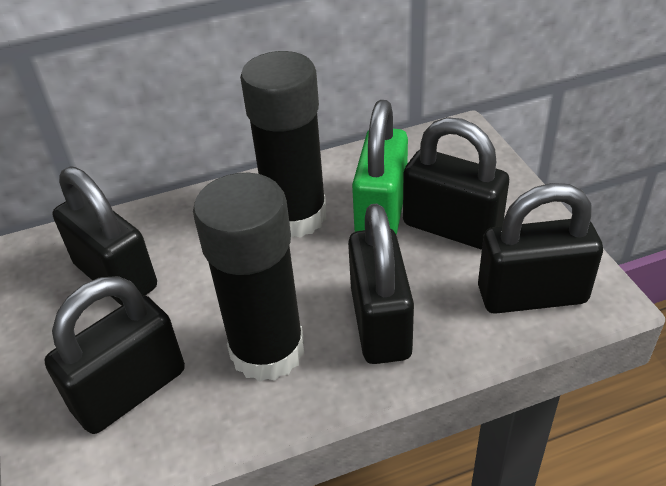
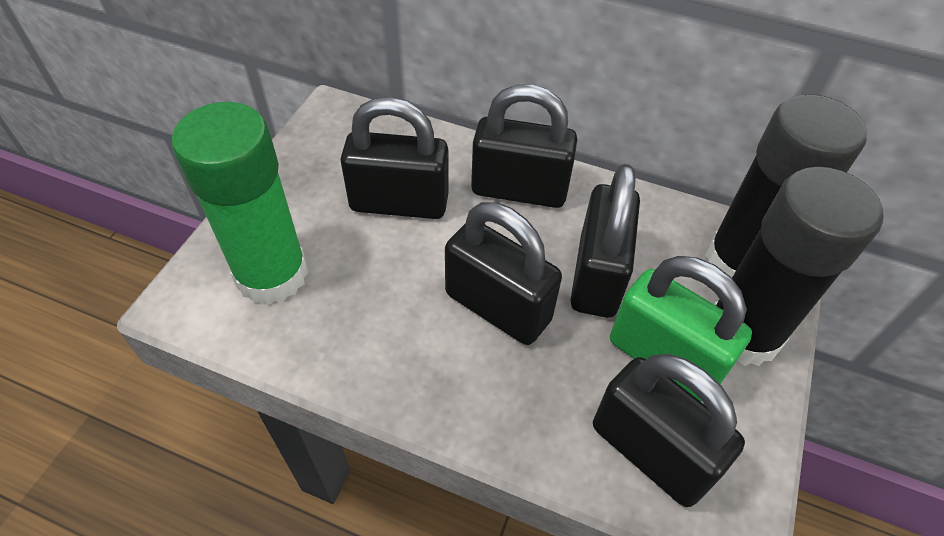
green glue stick: 0 -> 1

